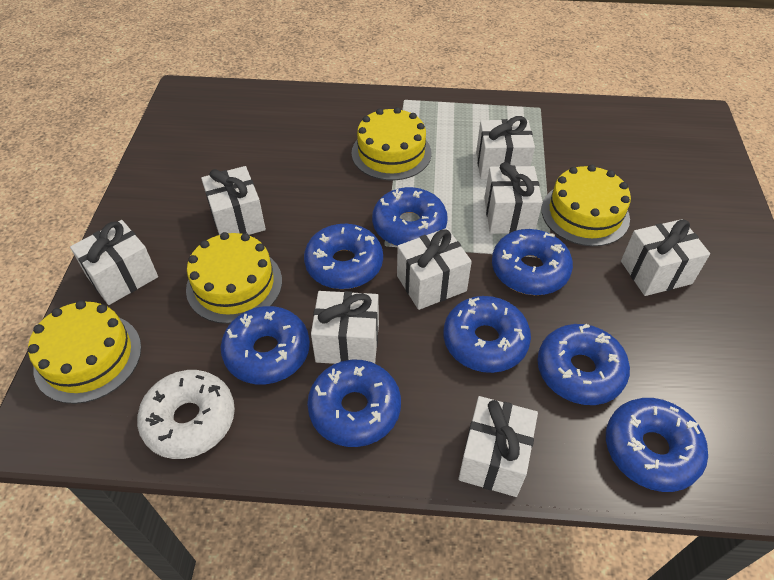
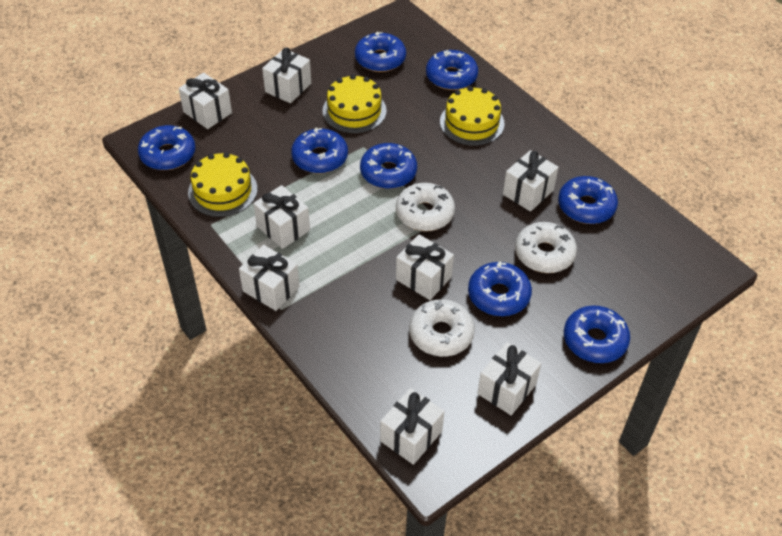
white donut: 1 -> 3
yellow cake: 4 -> 3

